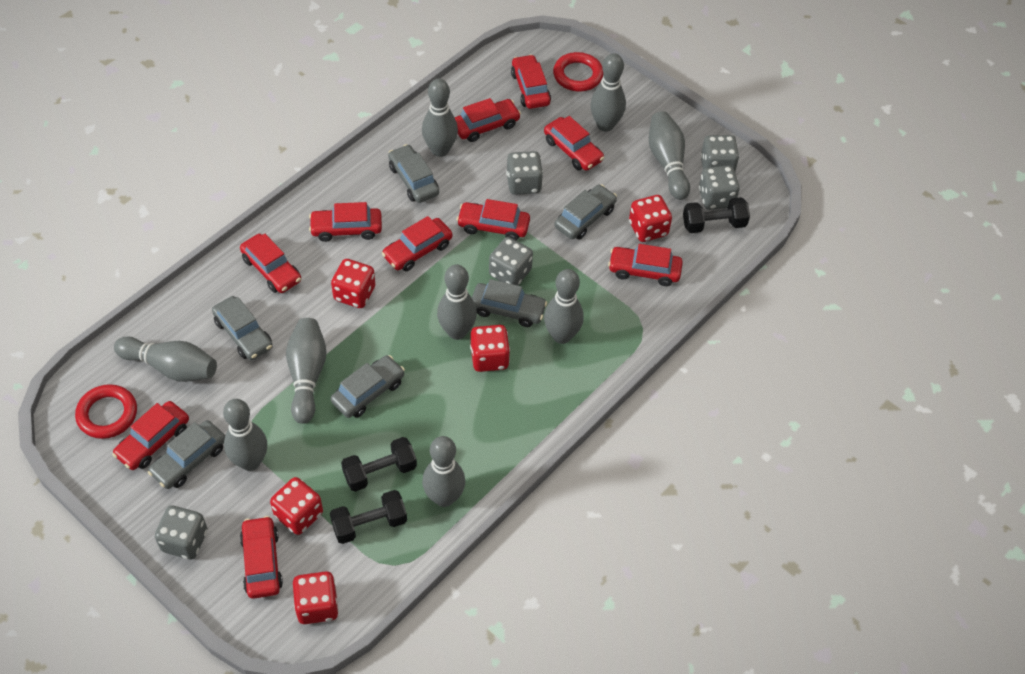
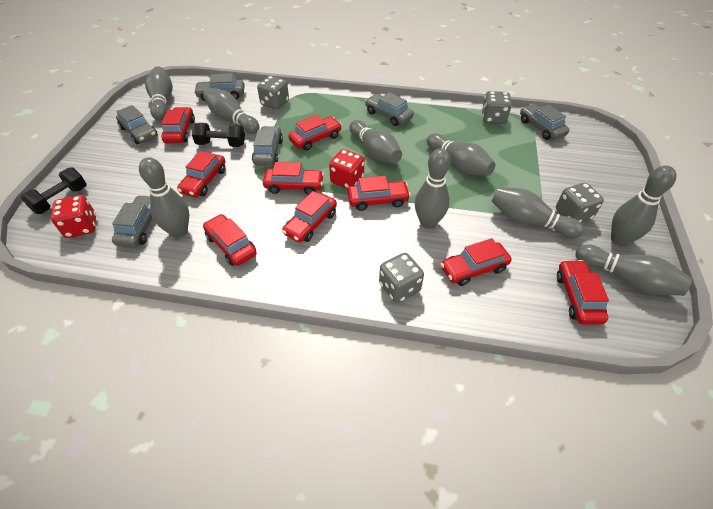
black dumbbell: 3 -> 2
grey dice: 5 -> 4
red car: 10 -> 9
red dice: 5 -> 2
red ring: 2 -> 0

